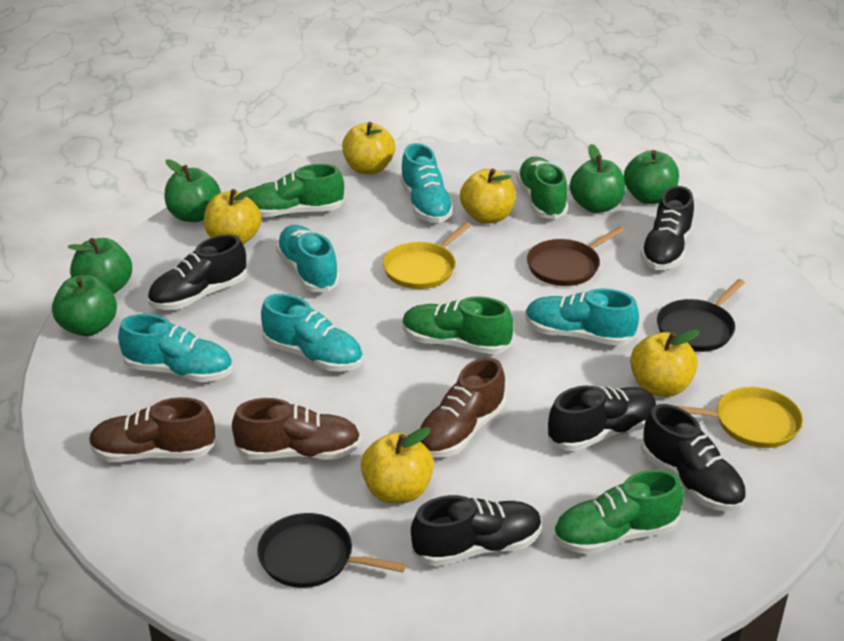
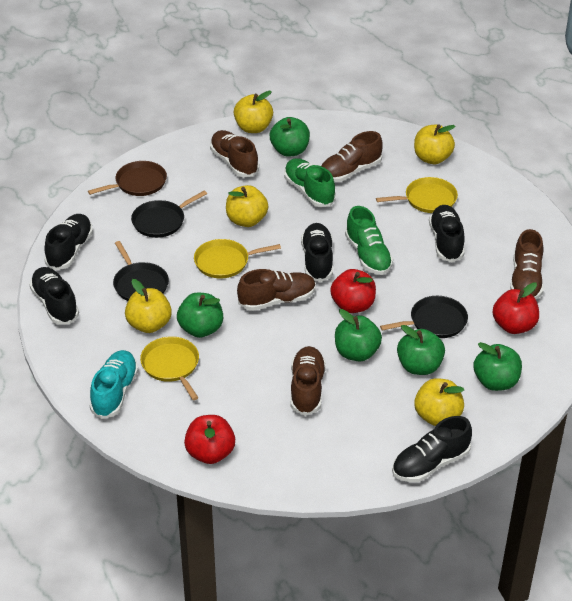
black pan: 2 -> 3
brown shoe: 3 -> 5
green shoe: 4 -> 2
red apple: 0 -> 3
turquoise shoe: 5 -> 1
yellow pan: 2 -> 3

